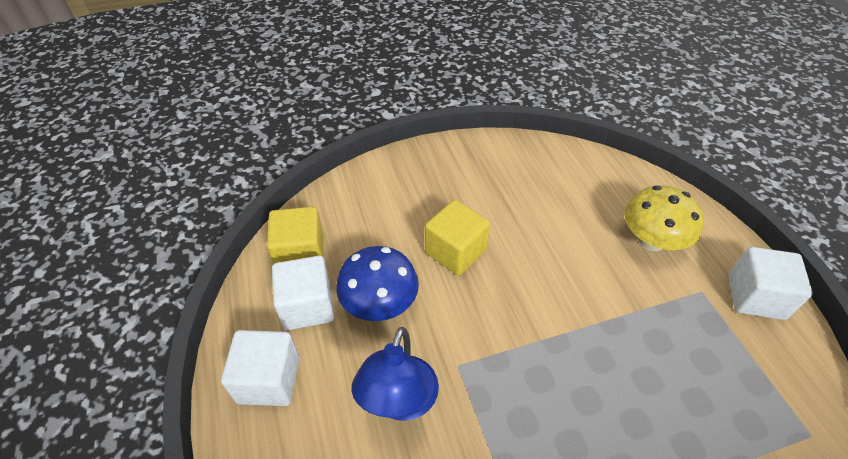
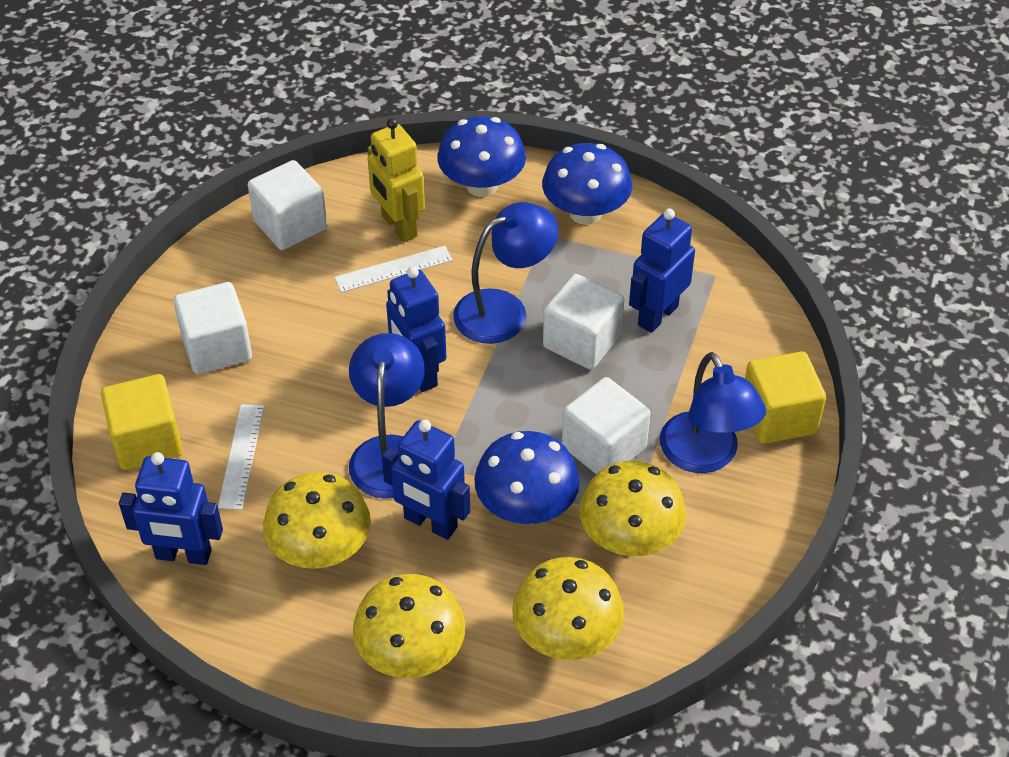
blue lamp: 1 -> 3
blue mushroom: 1 -> 3
blue robot: 0 -> 4
white cube: 3 -> 4
white ruler: 0 -> 2
yellow mushroom: 1 -> 4
yellow robot: 0 -> 1

